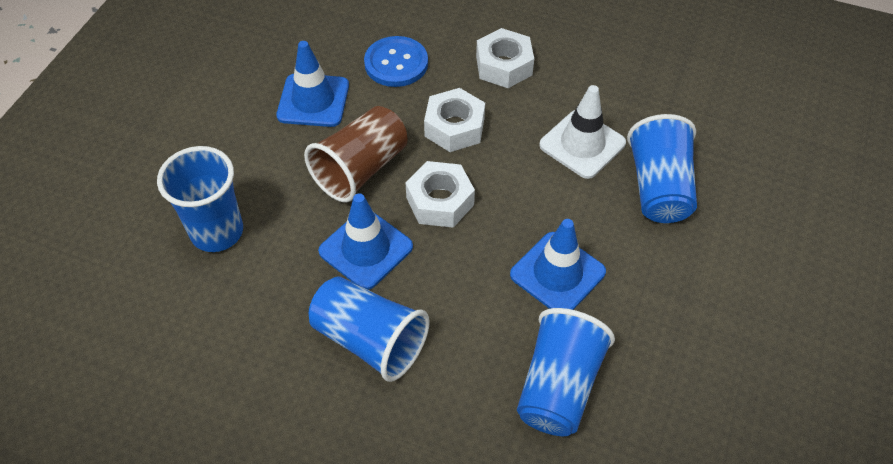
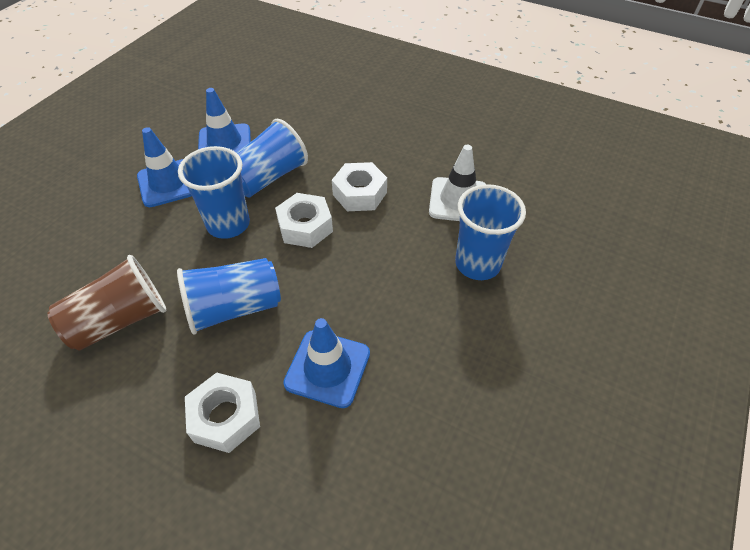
blue button: 1 -> 0

